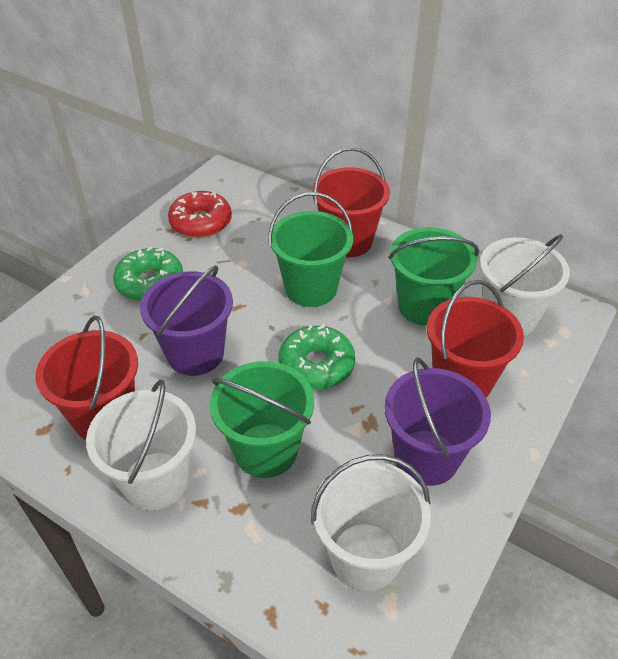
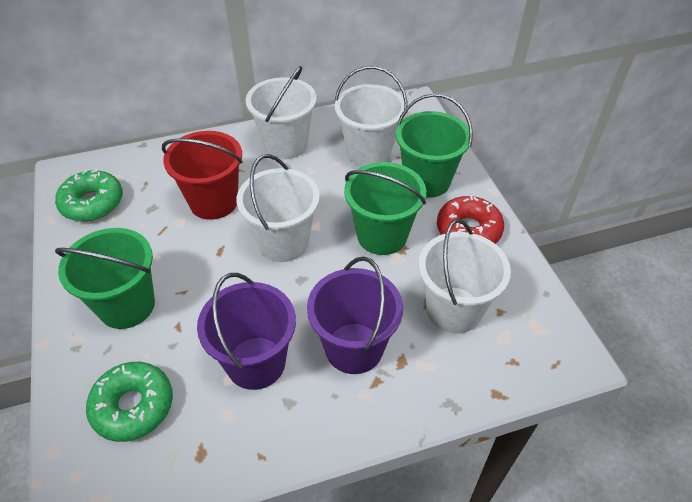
red bucket: 3 -> 1
white bucket: 3 -> 4

